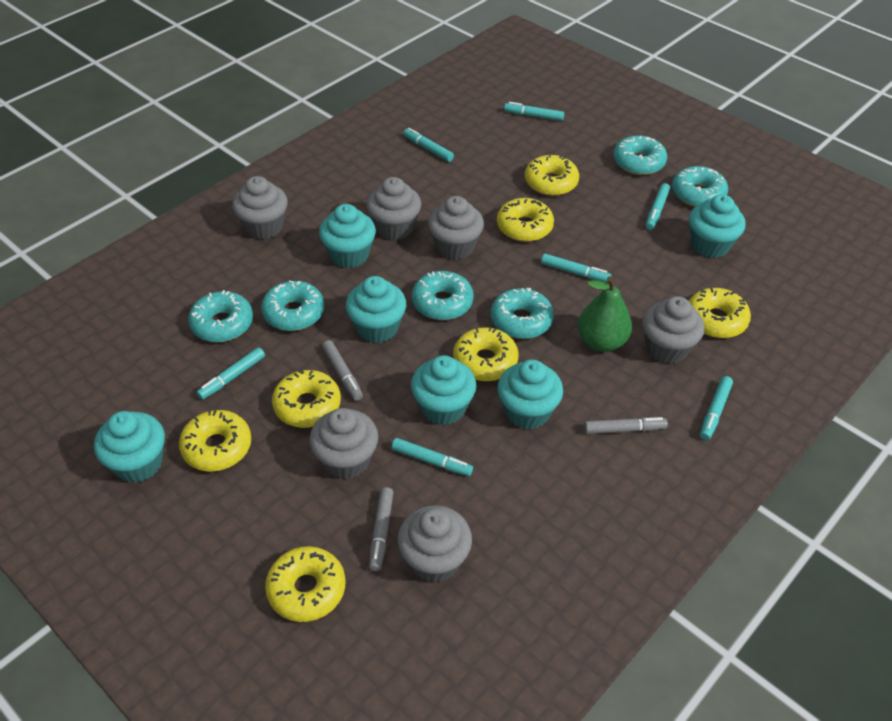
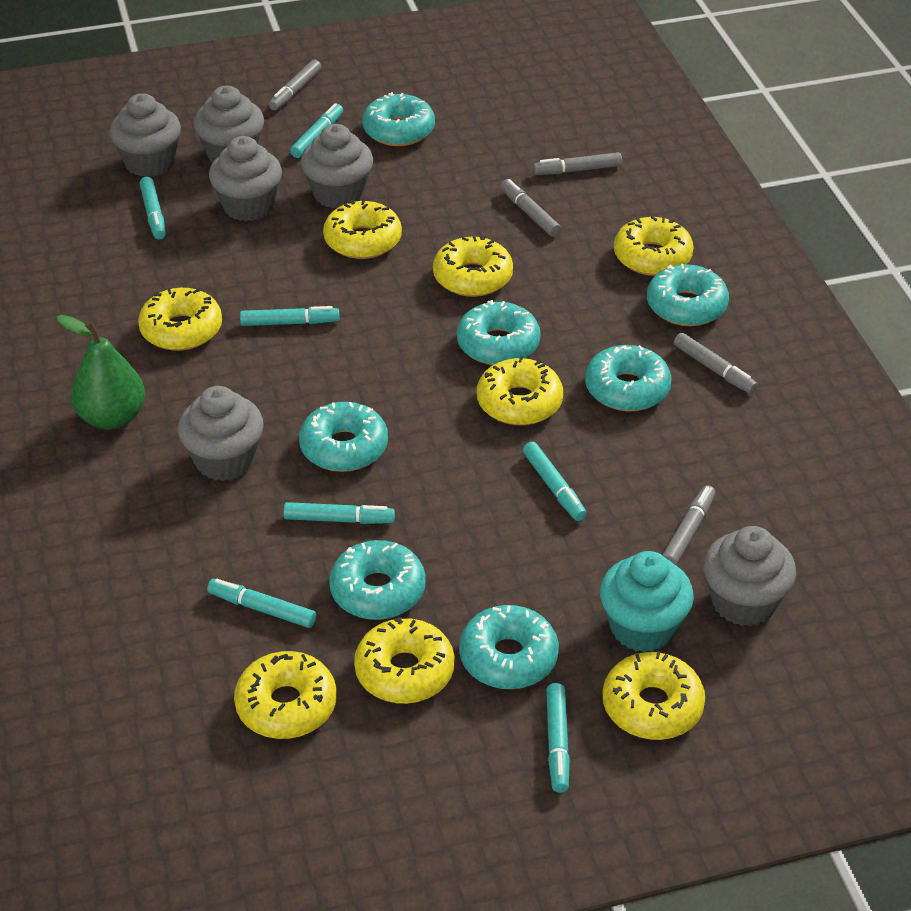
grey marker: 3 -> 5
turquoise cupcake: 6 -> 1
turquoise donut: 6 -> 7
yellow donut: 7 -> 8

